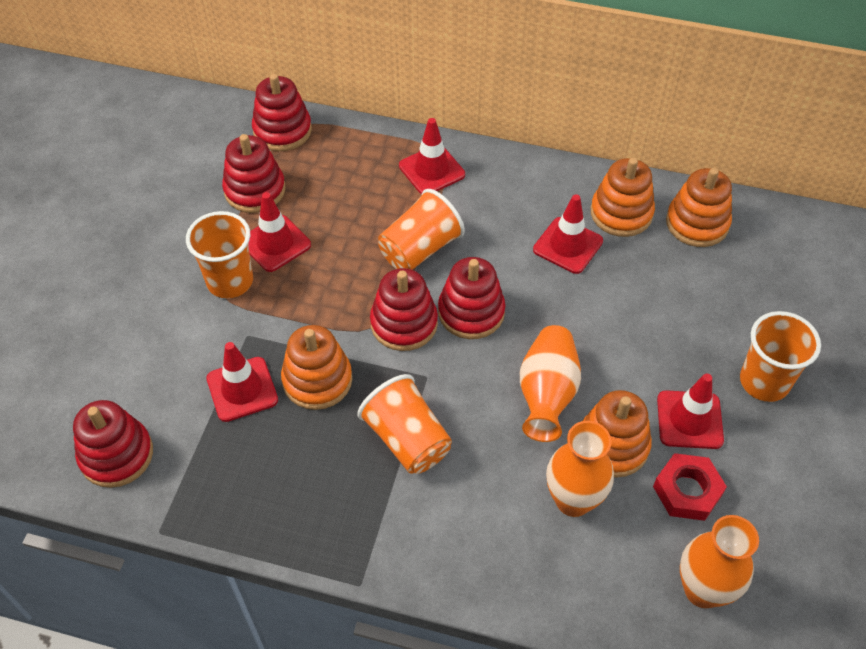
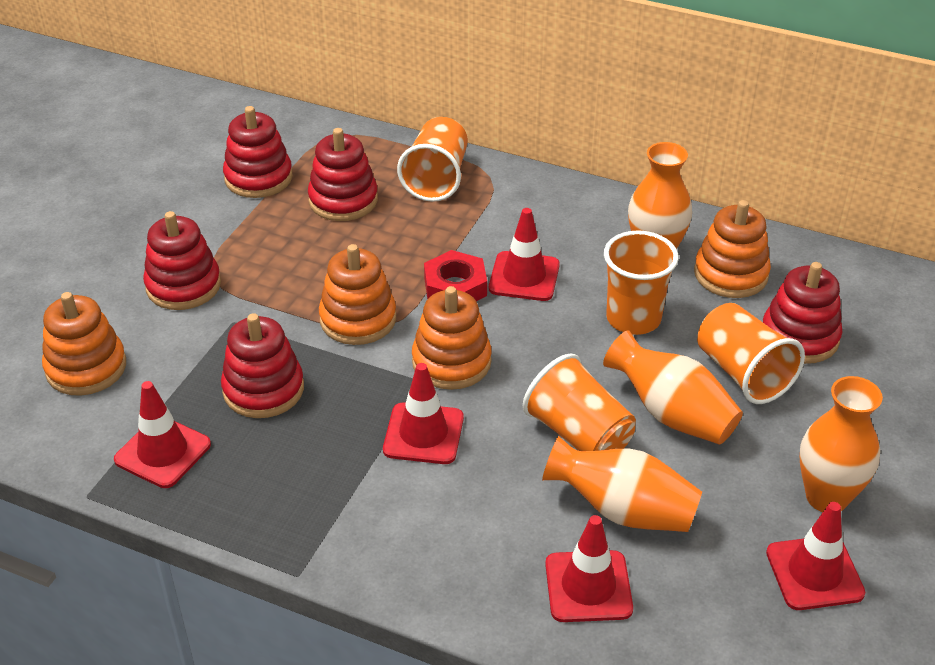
orange vase: 3 -> 4

